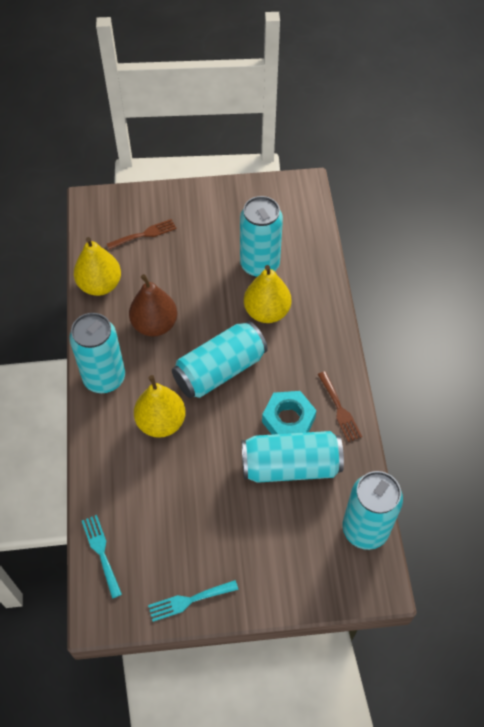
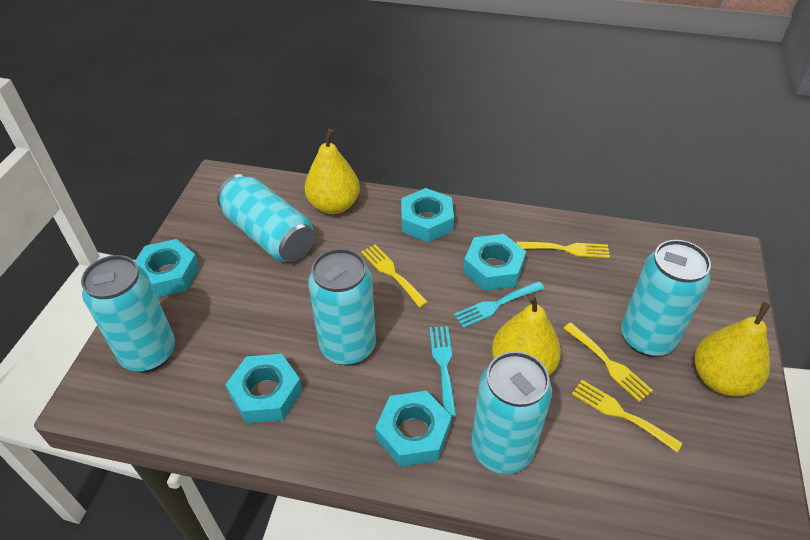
brown fork: 2 -> 0
brown pear: 1 -> 0
turquoise nut: 1 -> 5
yellow fork: 0 -> 4

